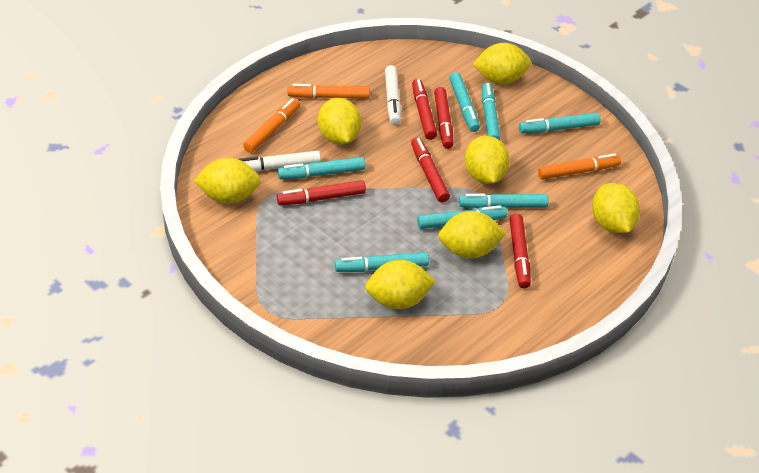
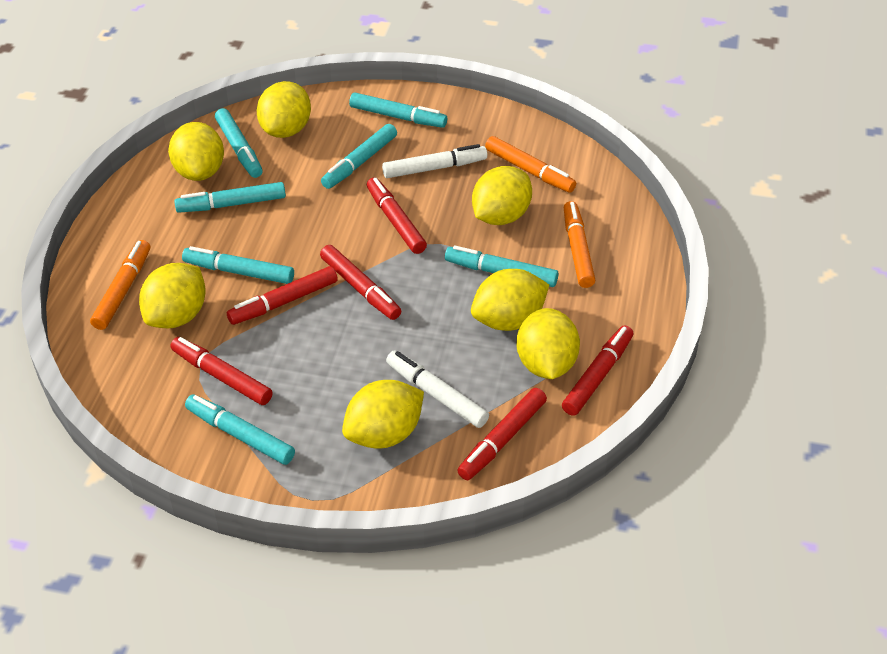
red marker: 5 -> 6

